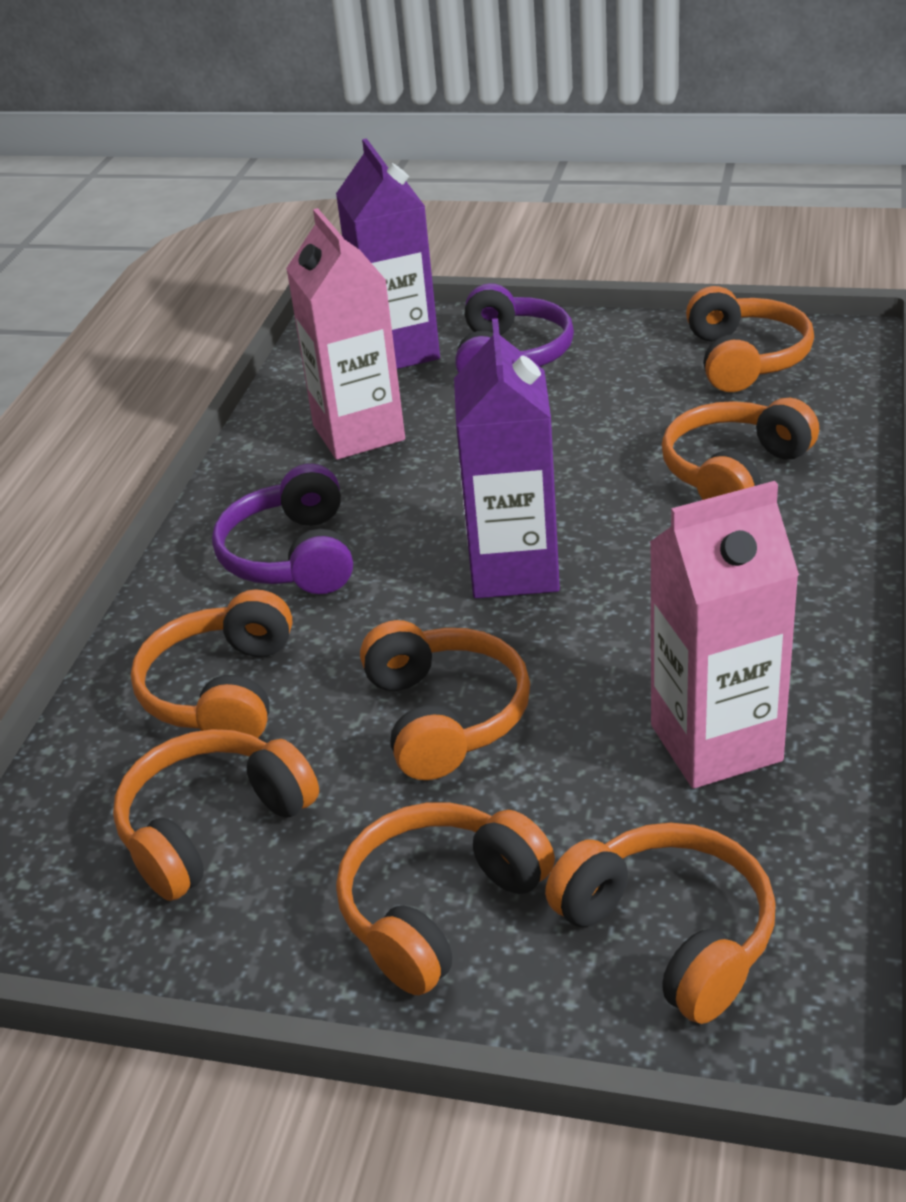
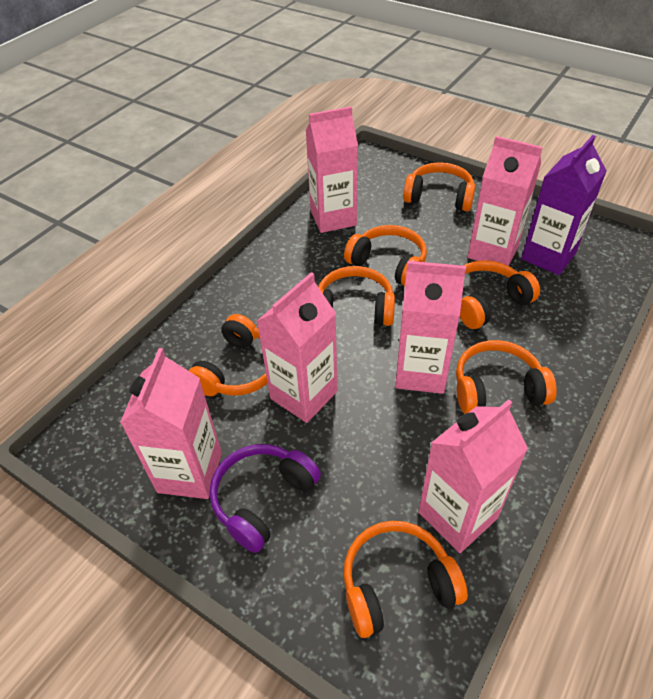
pink carton: 2 -> 6
purple carton: 2 -> 1
purple headphones: 2 -> 1

